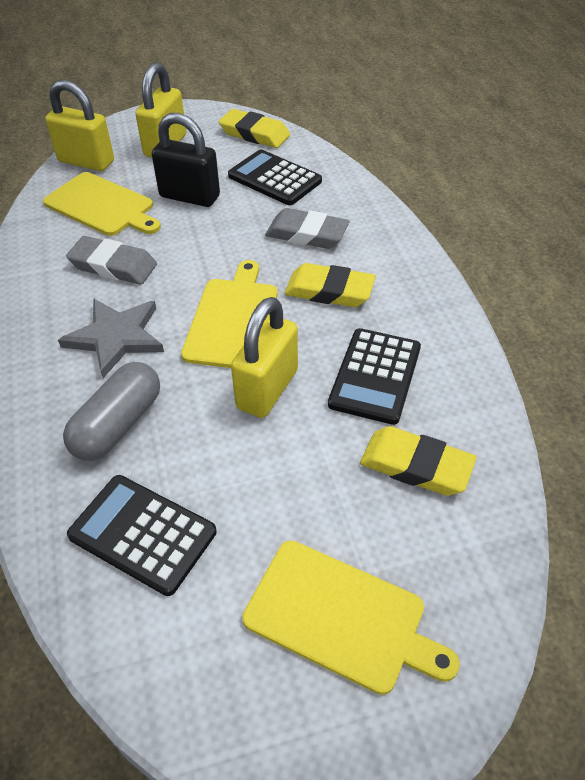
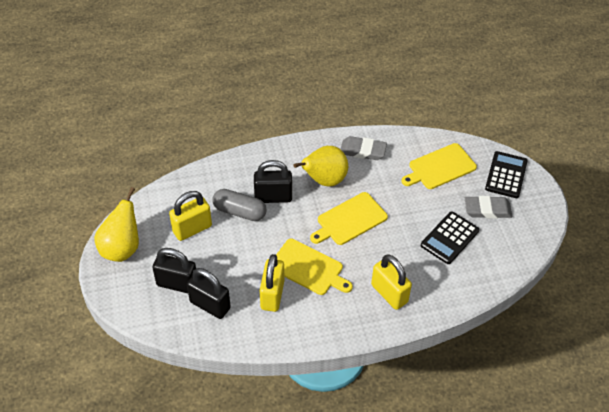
black calculator: 3 -> 2
black padlock: 1 -> 3
grey star: 1 -> 0
yellow eraser: 3 -> 0
yellow pear: 0 -> 2

